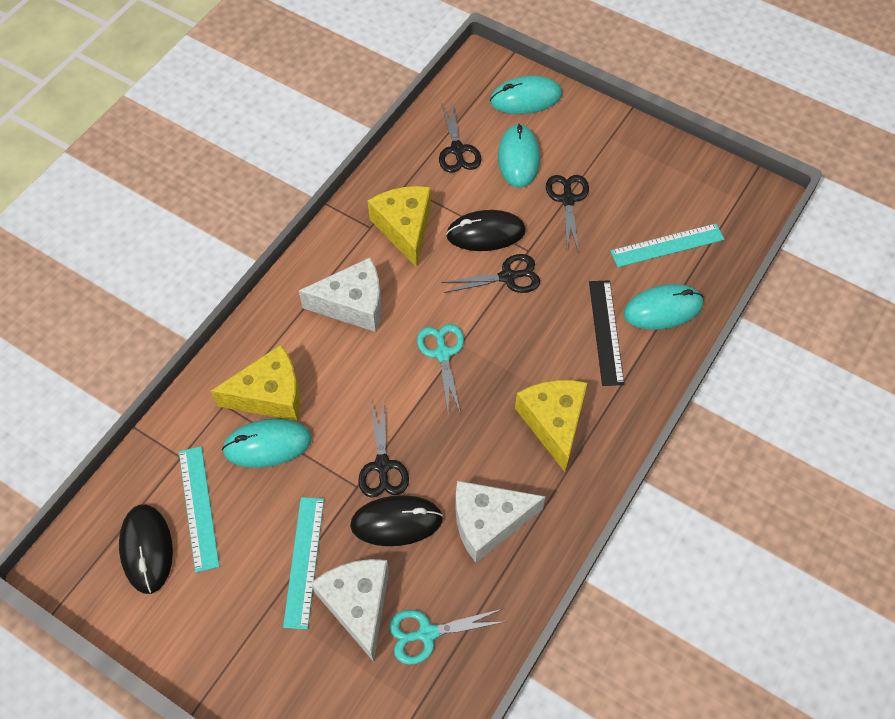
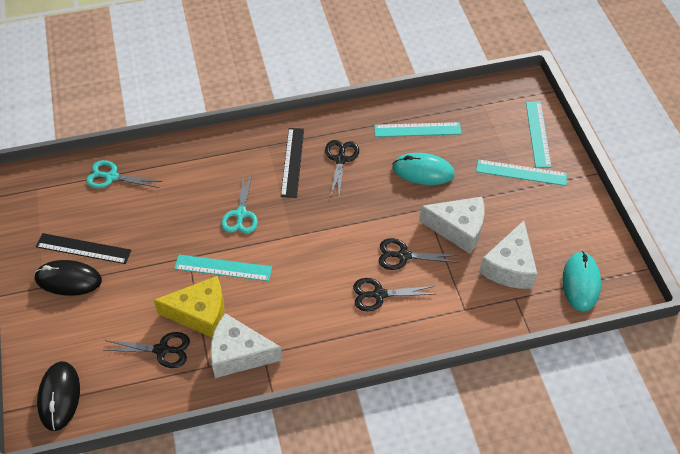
black mouse: 3 -> 2
black ruler: 1 -> 2
turquoise mouse: 4 -> 2
turquoise ruler: 3 -> 4
yellow cheese: 3 -> 1

